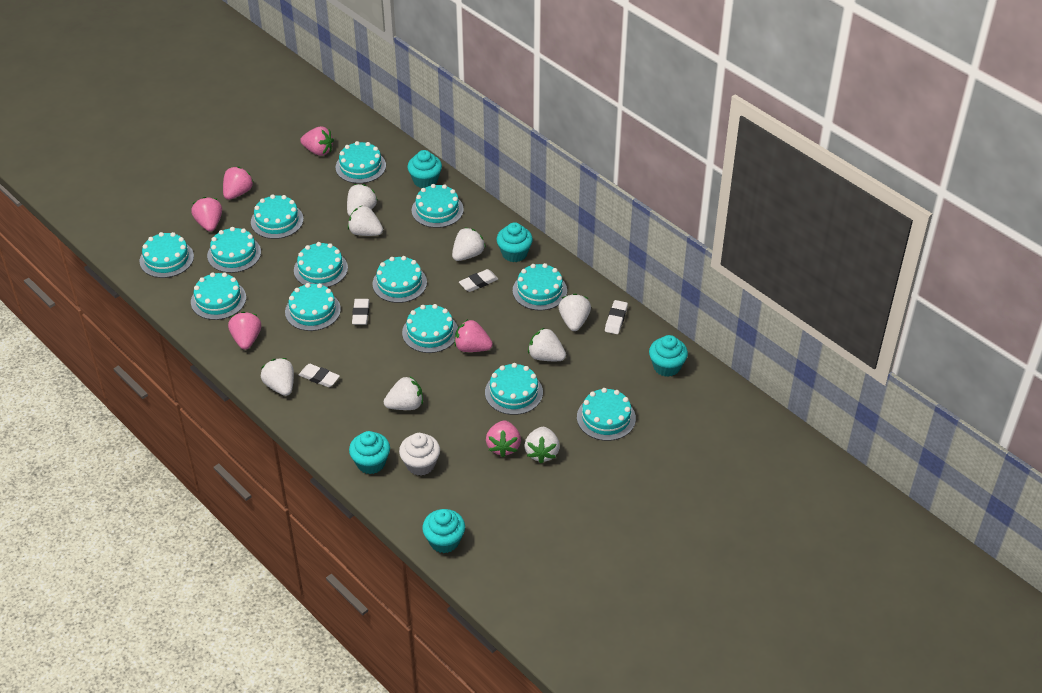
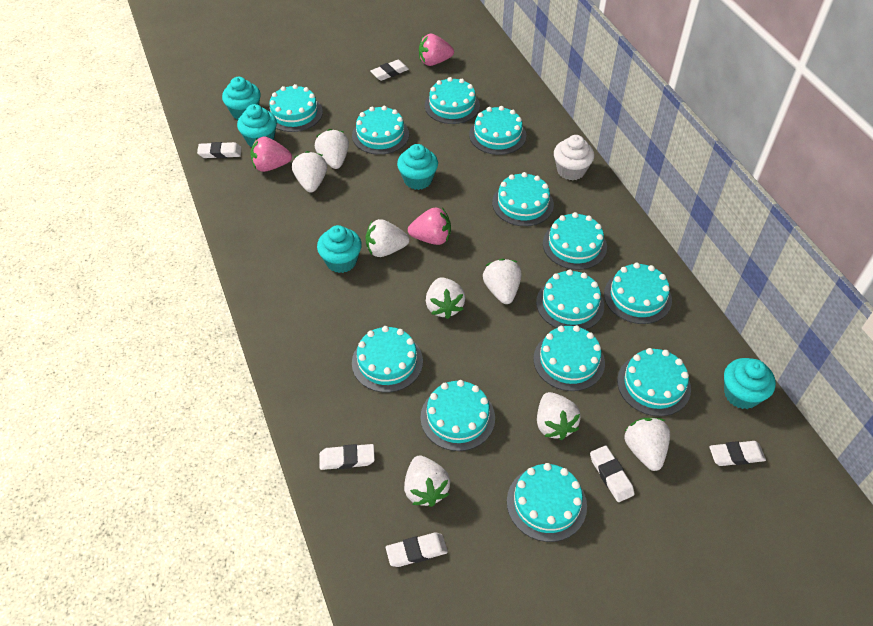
pink strawberry: 6 -> 3
white eraser: 4 -> 6

